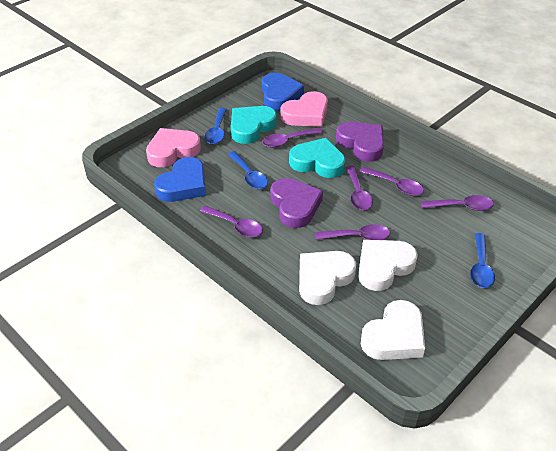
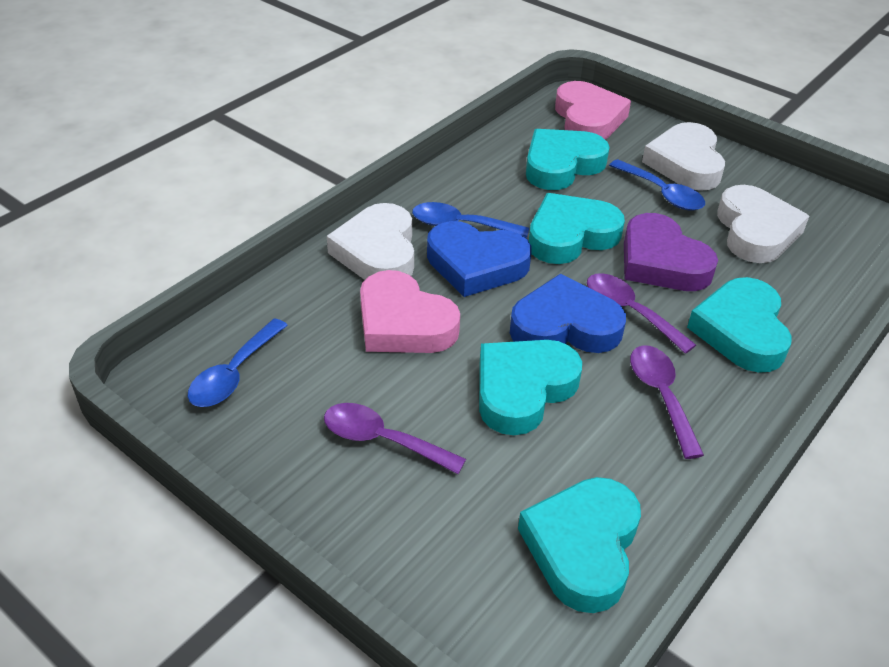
purple heart: 2 -> 1
purple spoon: 6 -> 3
turquoise heart: 2 -> 5

